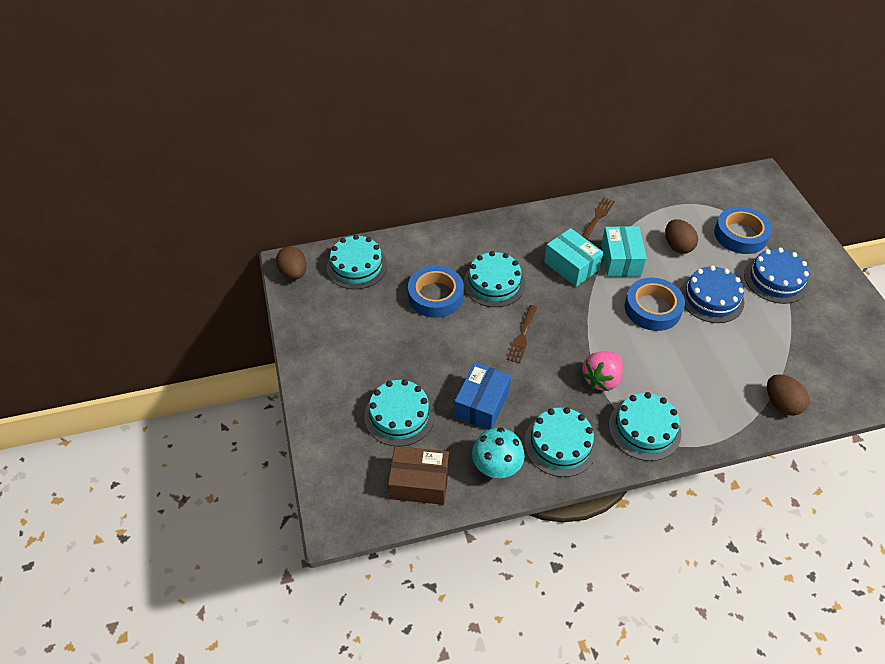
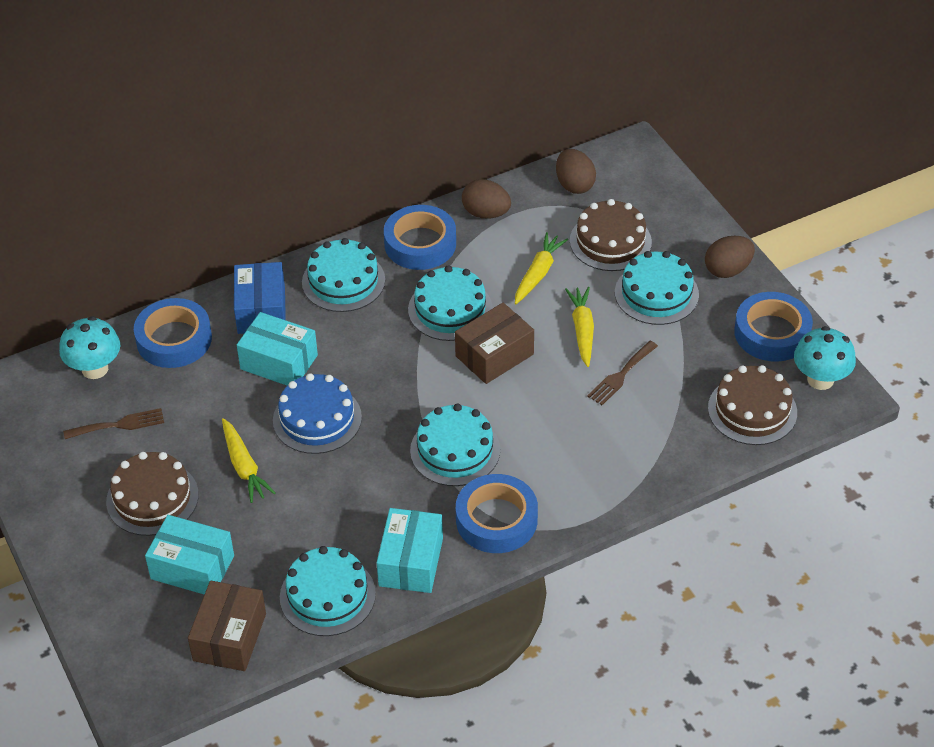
blue cake: 2 -> 1
blue tape: 3 -> 4
brown box: 1 -> 2
brown cake: 0 -> 3
pink strawberry: 1 -> 0
turquoise box: 2 -> 3
turquoise mushroom: 1 -> 2
yellow carrot: 0 -> 3

